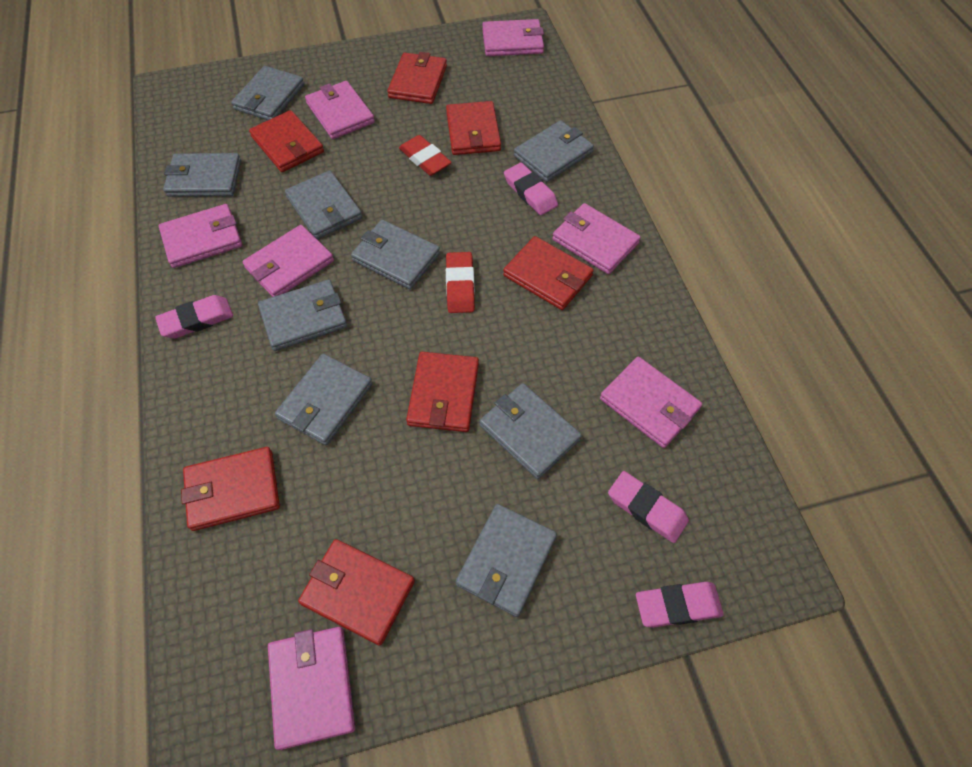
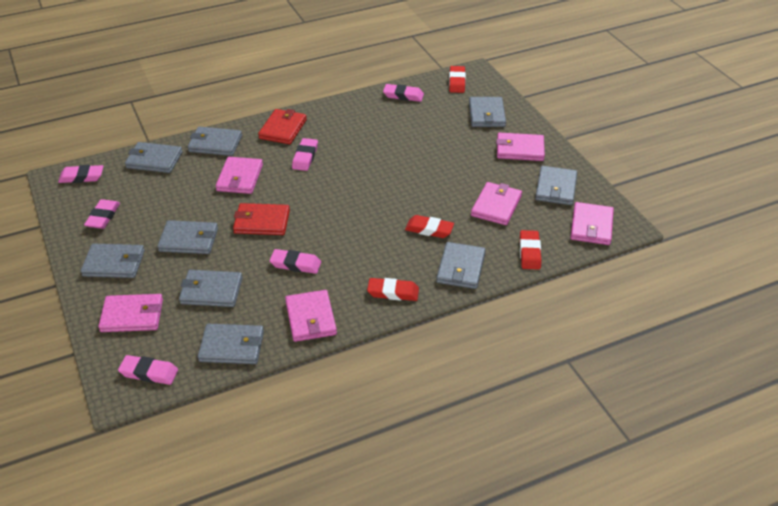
pink eraser: 4 -> 6
pink wallet: 7 -> 6
red eraser: 2 -> 4
red wallet: 7 -> 2

